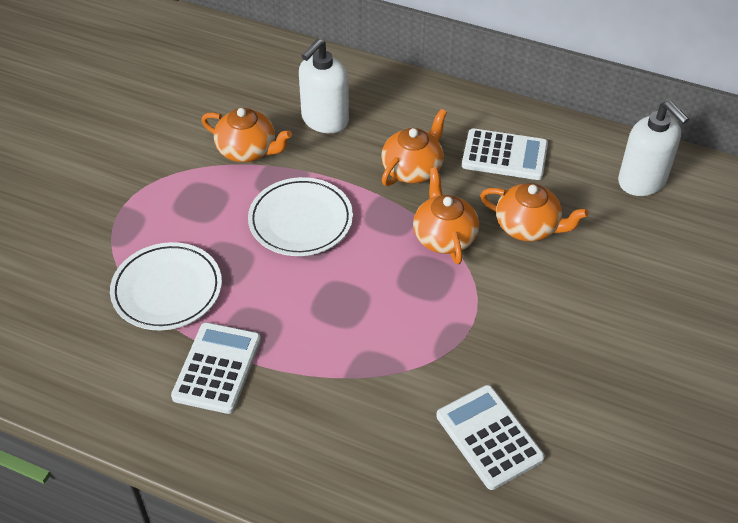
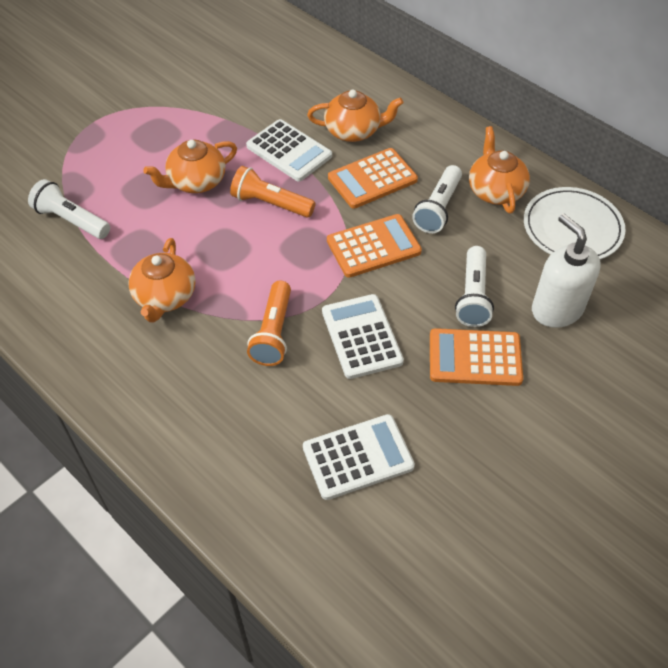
orange calculator: 0 -> 3
orange flashlight: 0 -> 2
white flashlight: 0 -> 3
white plate: 2 -> 1
white soap dispenser: 2 -> 1

